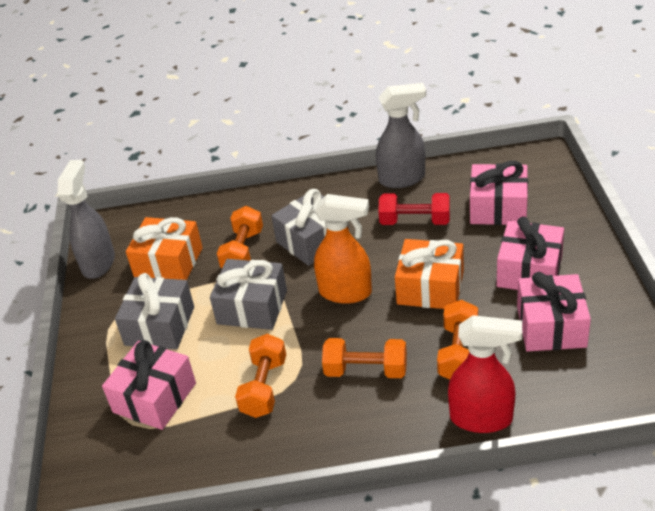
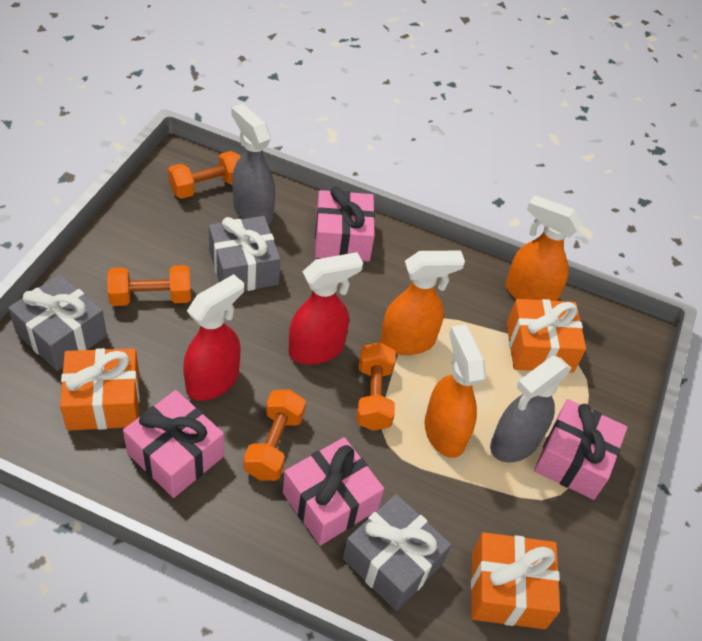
orange gift: 2 -> 3
orange spray bottle: 1 -> 3
red dumbbell: 1 -> 0
red spray bottle: 1 -> 2

